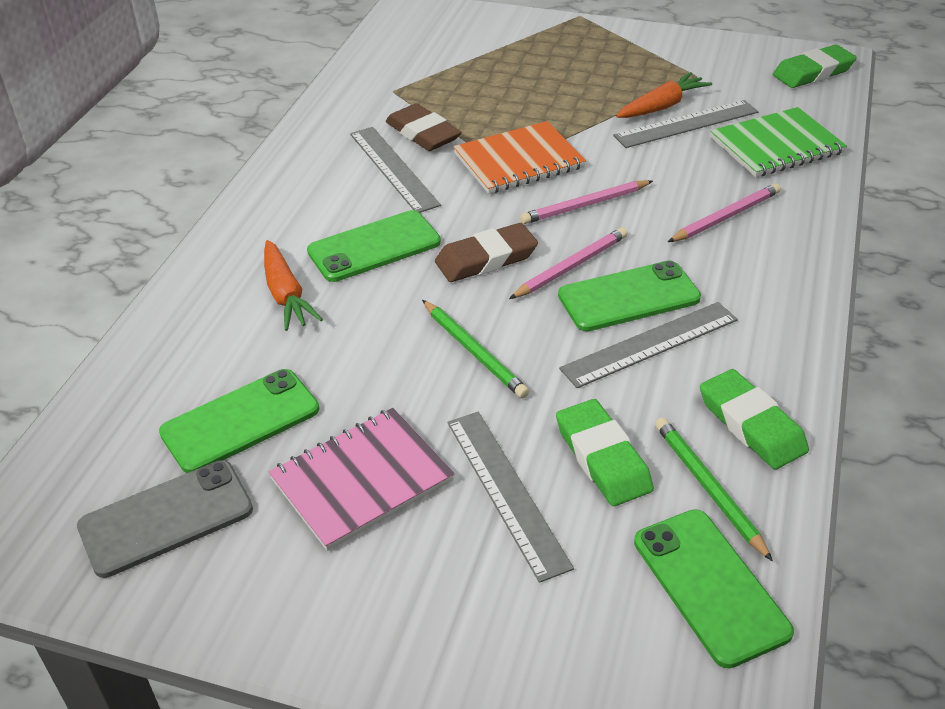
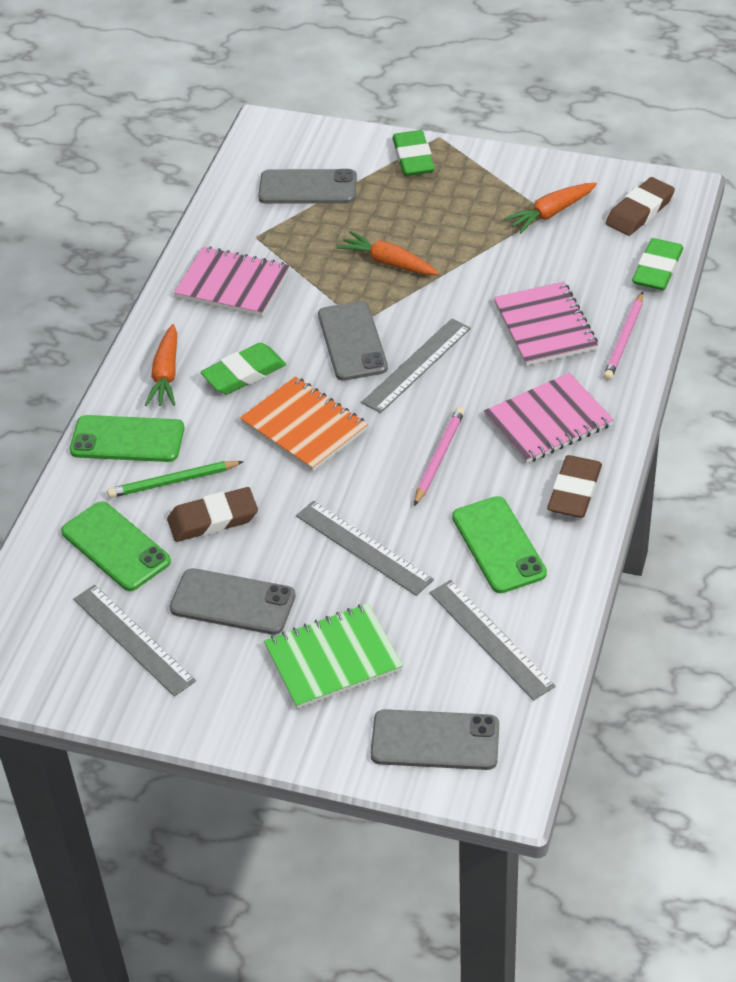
brown eraser: 2 -> 3
green pencil: 2 -> 1
green phone: 4 -> 3
grey phone: 1 -> 4
orange carrot: 2 -> 3
pink notebook: 1 -> 3
pink pencil: 3 -> 2

